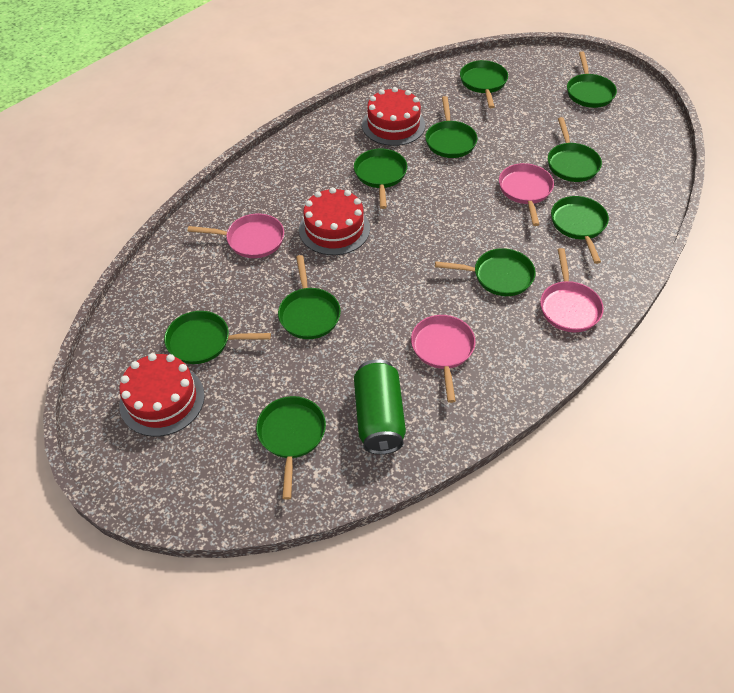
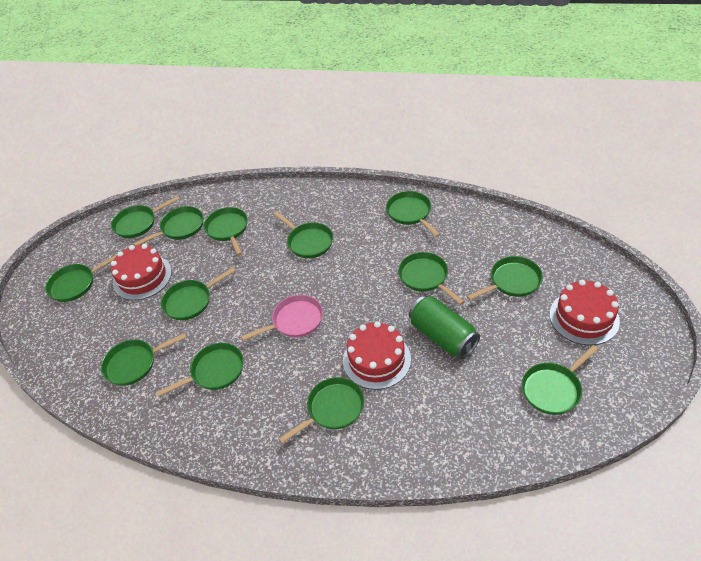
green pan: 10 -> 13
pink pan: 4 -> 1

